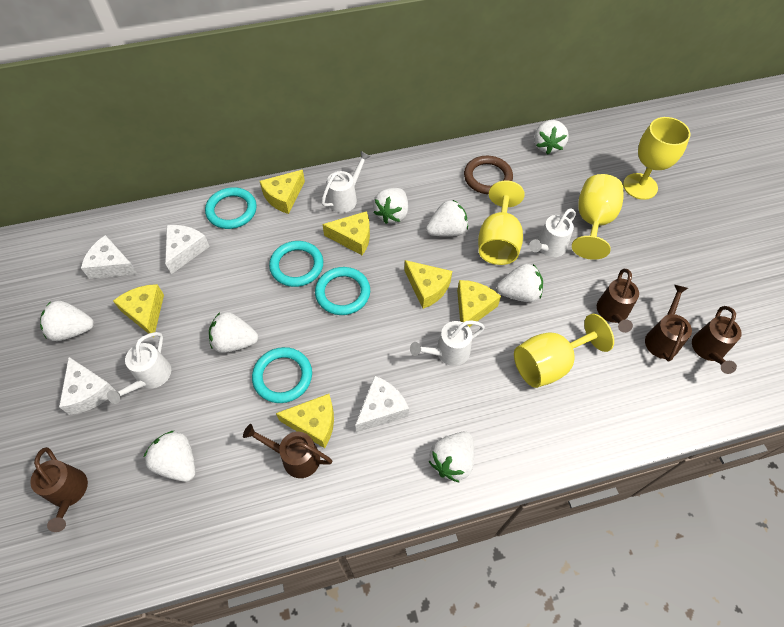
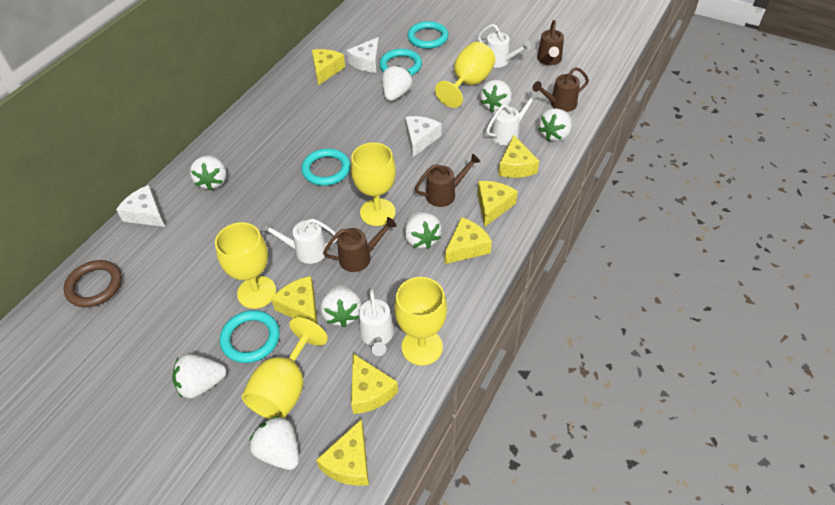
brown watering can: 5 -> 4
white cheese: 4 -> 3
yellow cheese: 6 -> 7
yellow goblet: 4 -> 5

